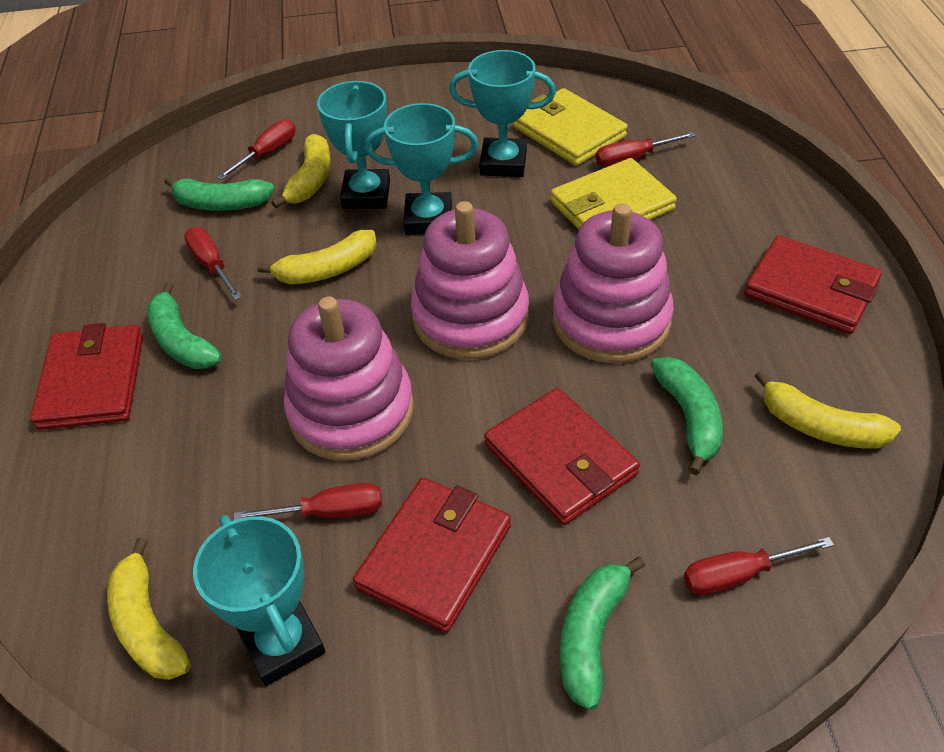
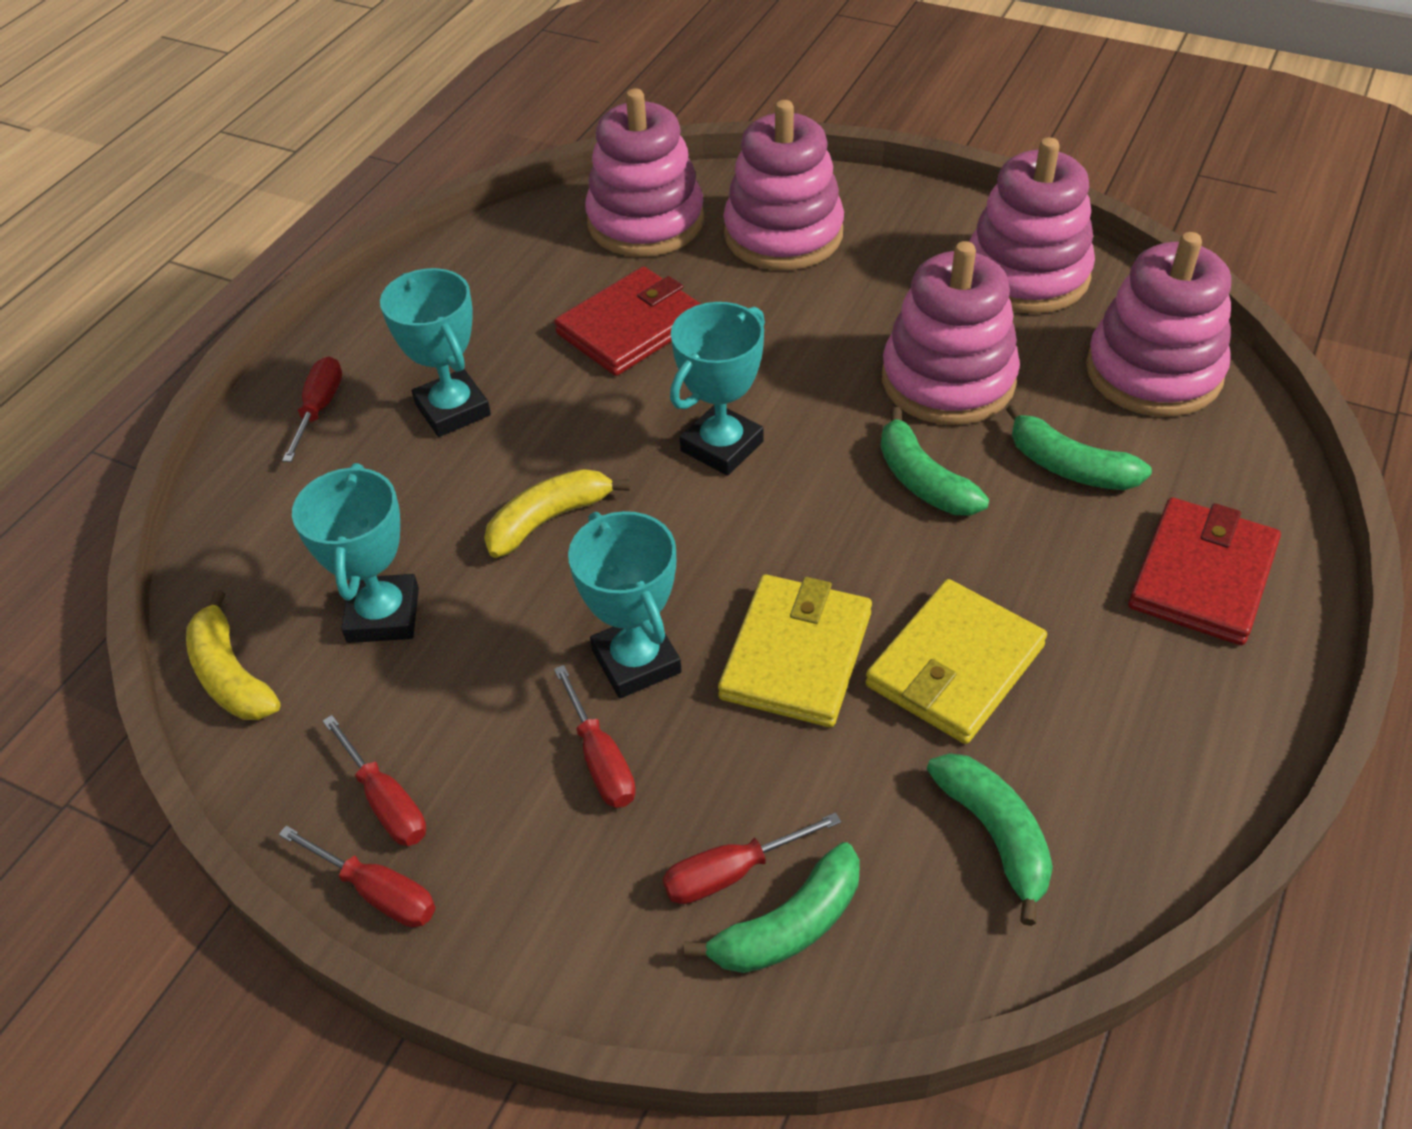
pink stacking toy: 3 -> 5
red wallet: 4 -> 2
yellow banana: 4 -> 2

